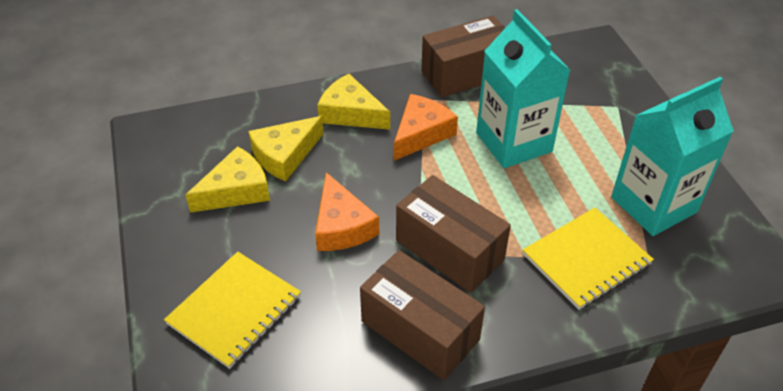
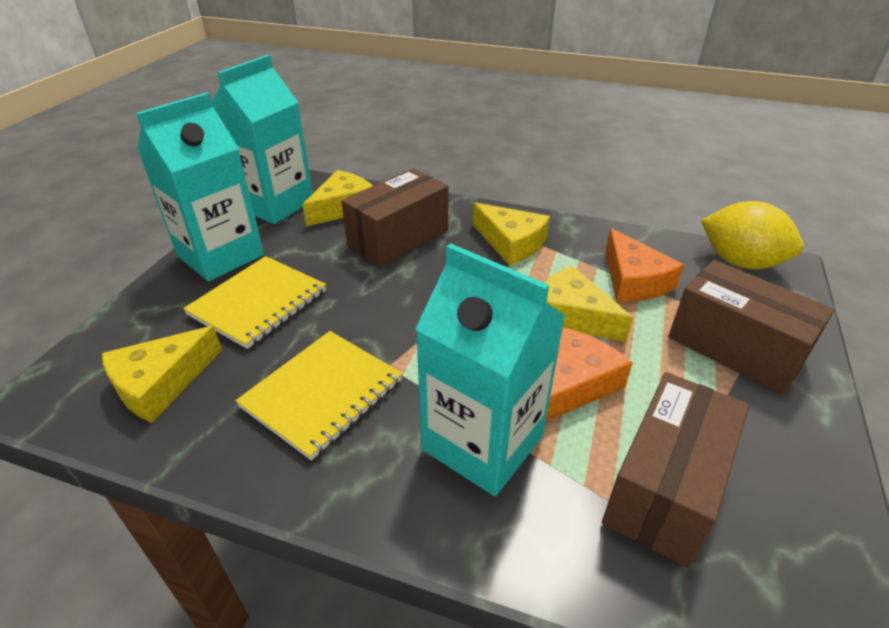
turquoise carton: 2 -> 3
yellow cheese: 3 -> 4
yellow lemon: 0 -> 1

